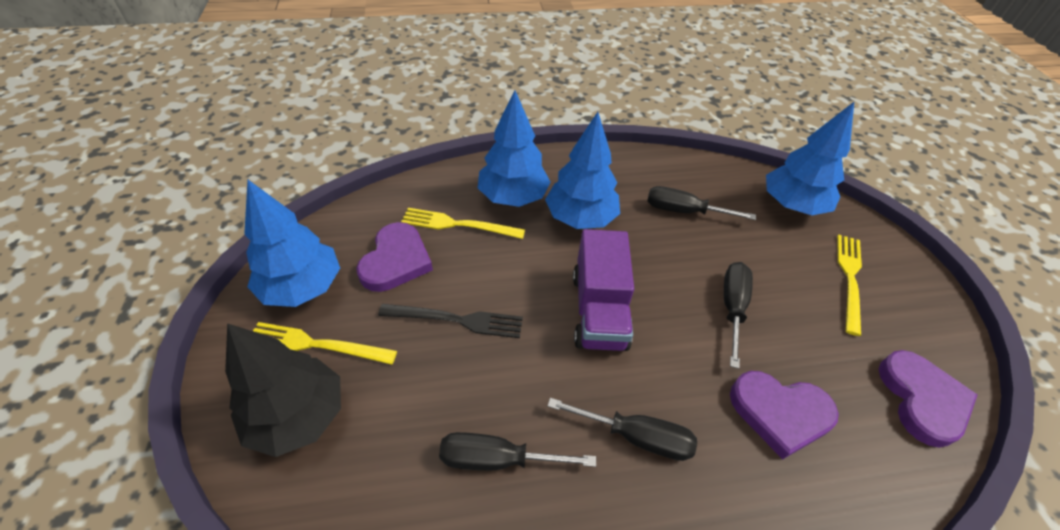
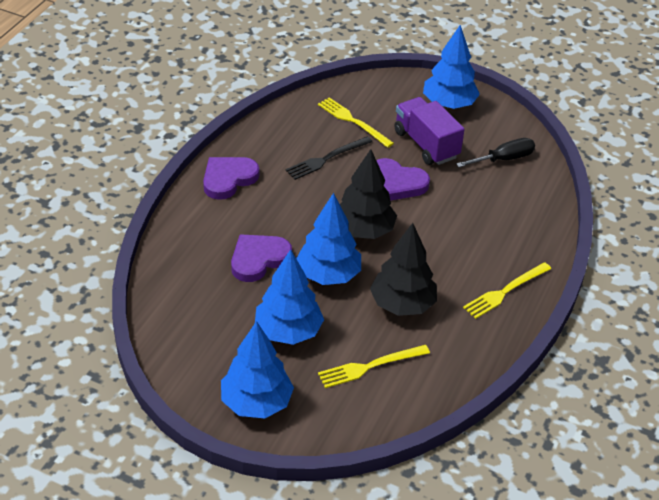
black screwdriver: 4 -> 1
black tree: 1 -> 2

